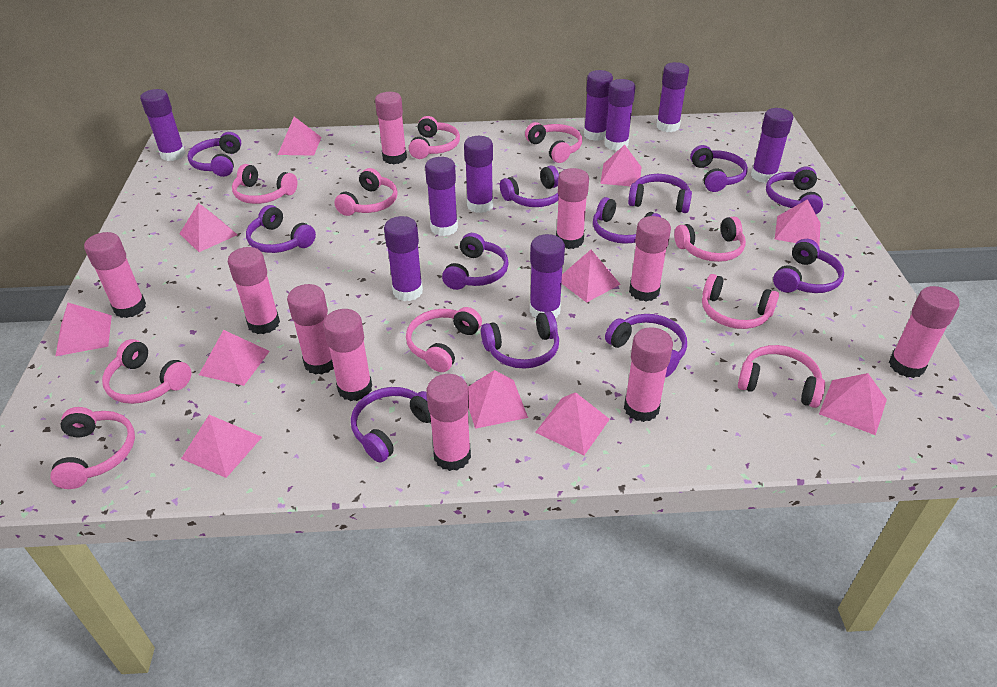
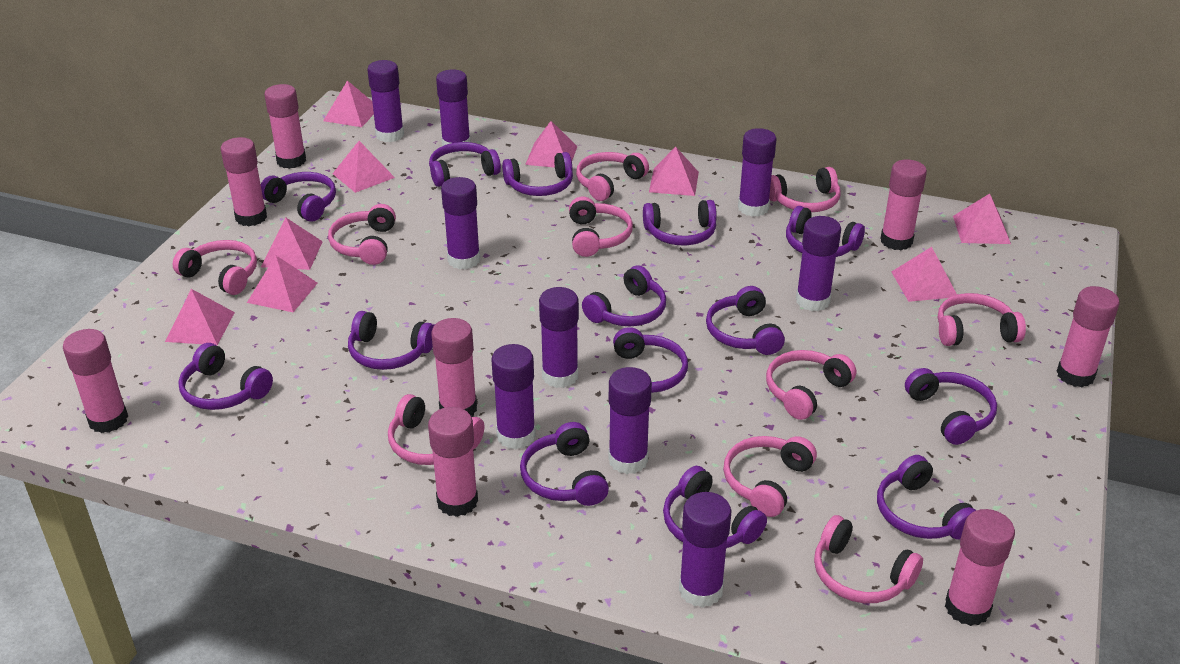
pink glue stick: 10 -> 8
pink pyramid: 11 -> 9
purple headphones: 12 -> 14

